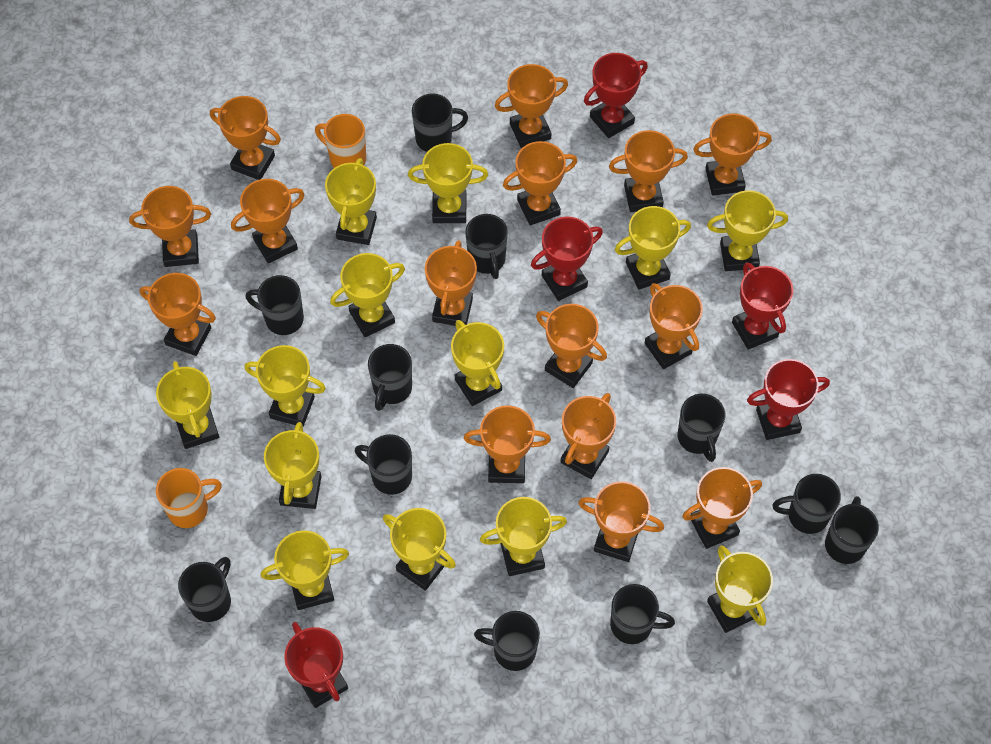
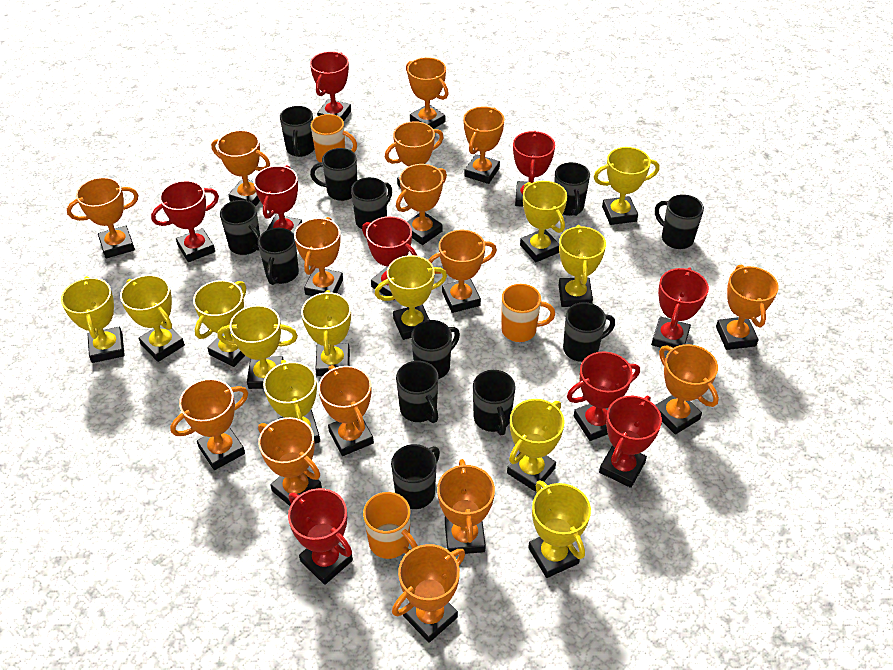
black mug: 11 -> 12
orange mug: 2 -> 3
red trophy: 5 -> 9
yellow trophy: 13 -> 12

